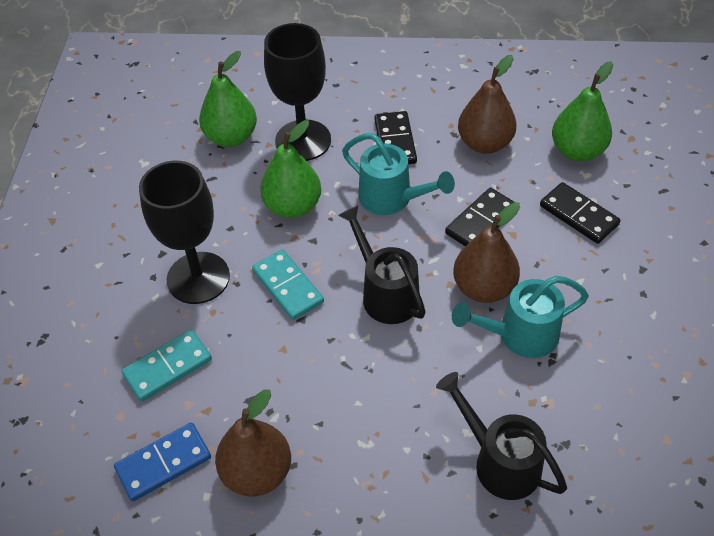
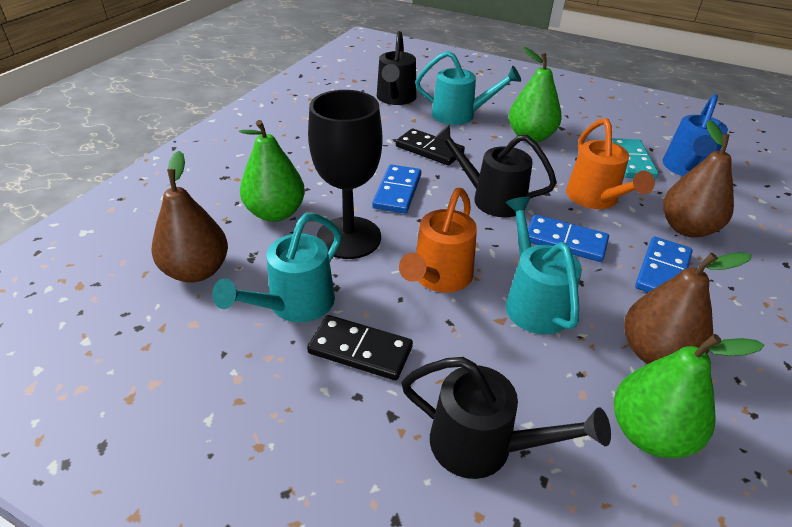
black domino: 3 -> 2
black goblet: 2 -> 1
black watering can: 2 -> 3
blue domino: 1 -> 3
blue watering can: 0 -> 1
orange watering can: 0 -> 2
turquoise domino: 2 -> 1
turquoise watering can: 2 -> 3

